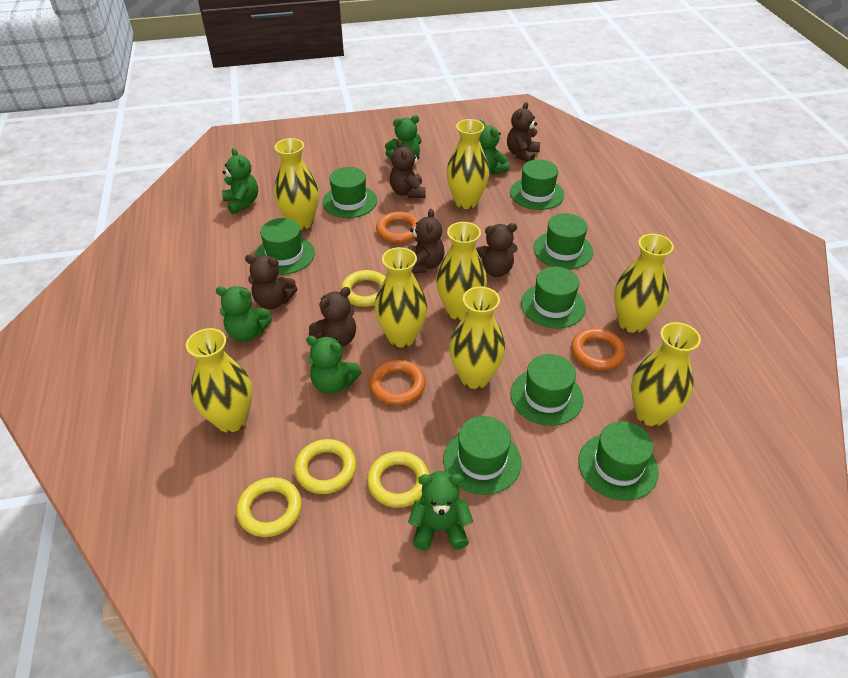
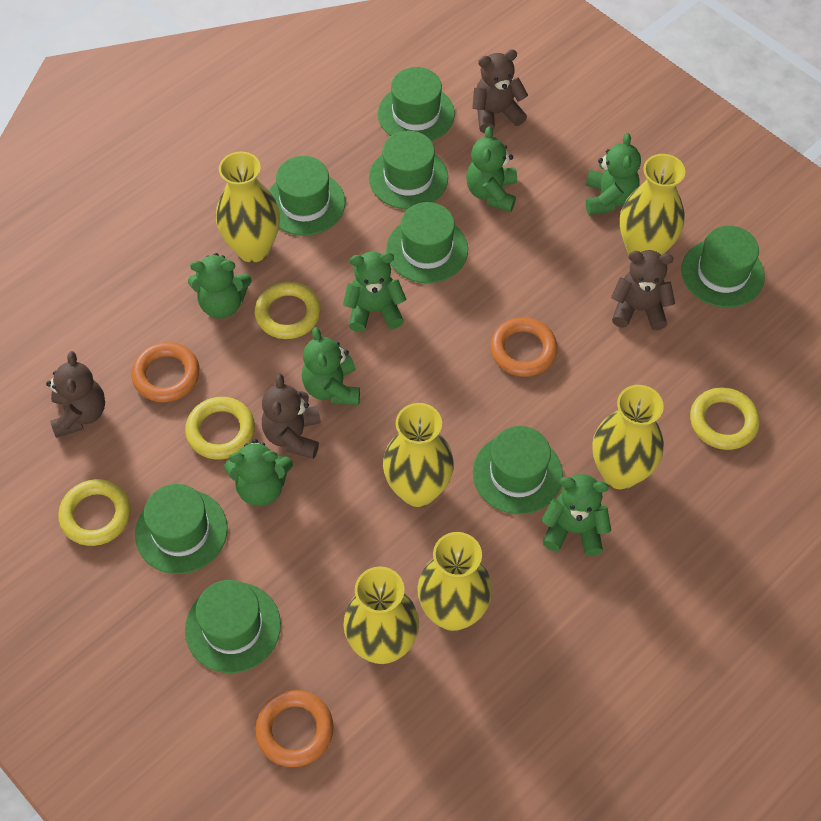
brown teddy bear: 6 -> 4
green teddy bear: 6 -> 7
yellow vase: 8 -> 6

